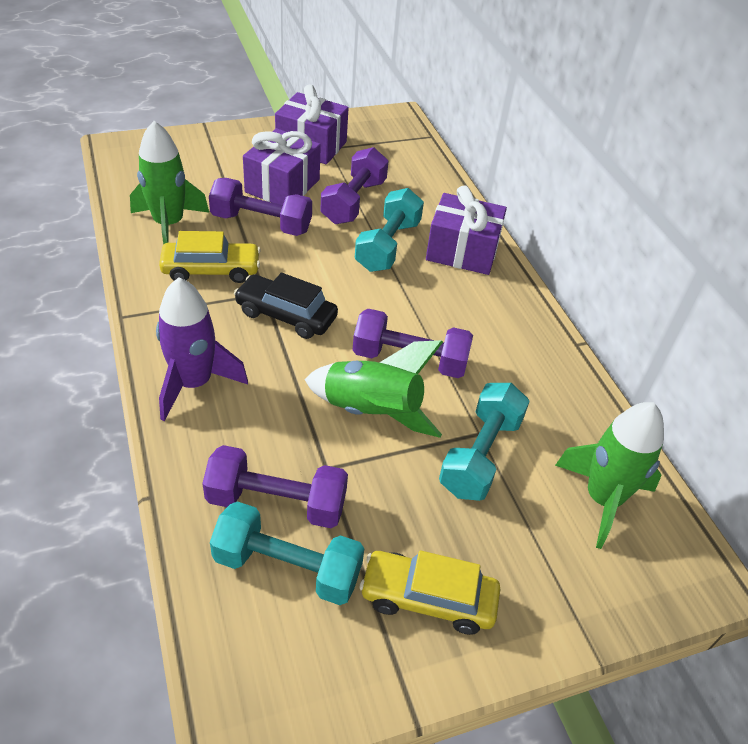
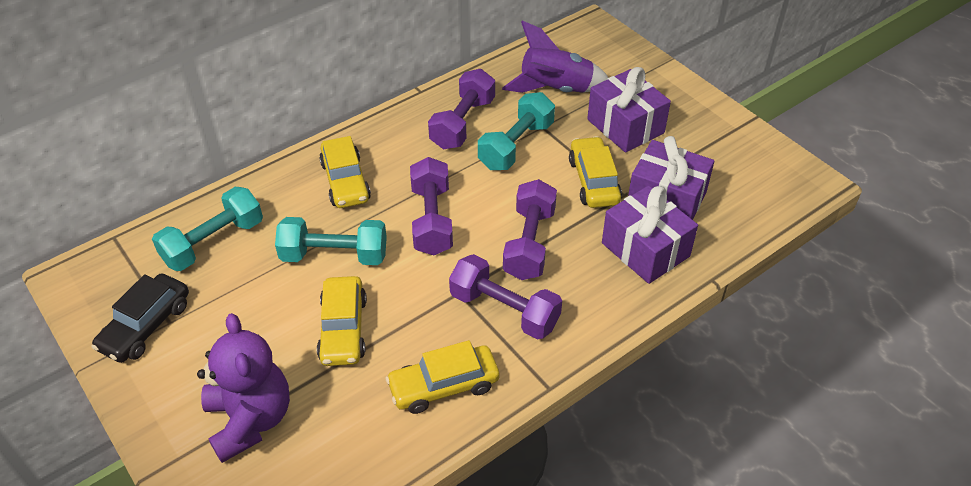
green rocket: 3 -> 0
purple teddy bear: 0 -> 1
yellow car: 2 -> 4

